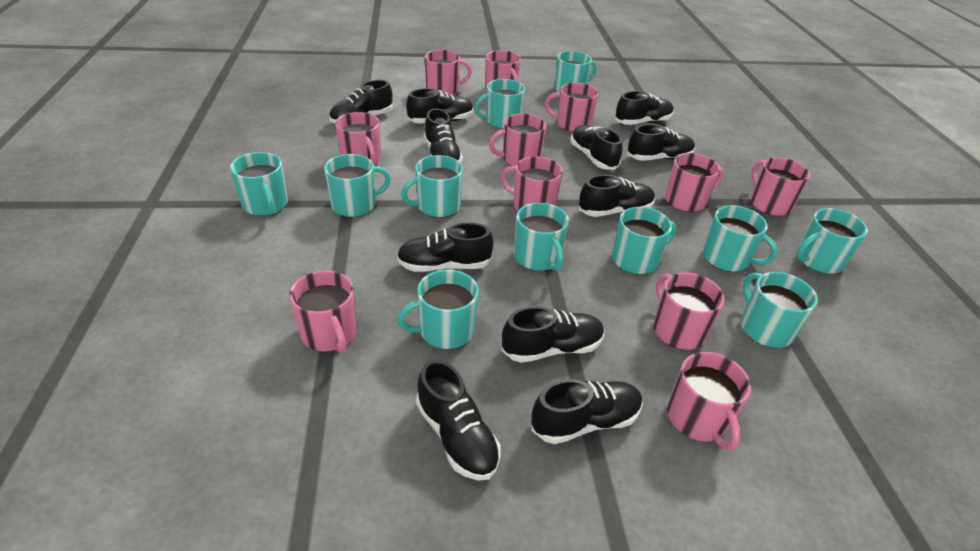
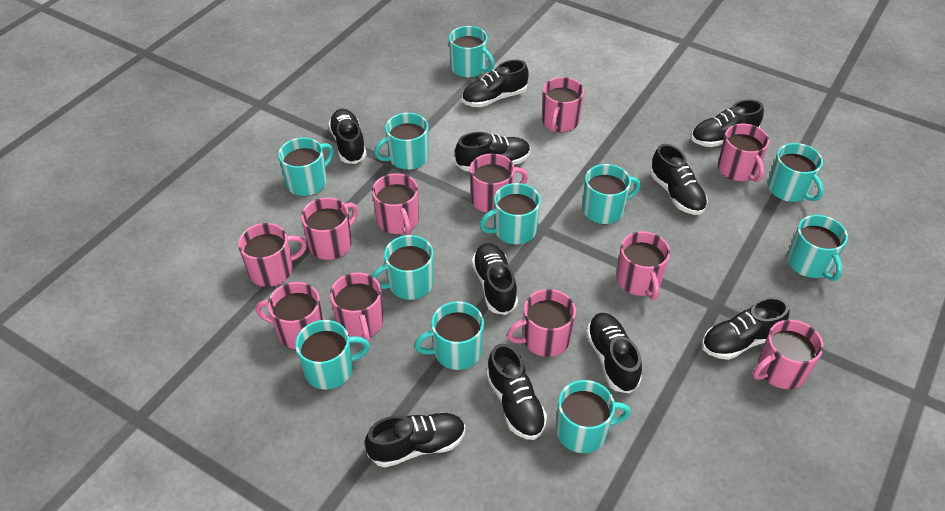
black shoe: 11 -> 10

